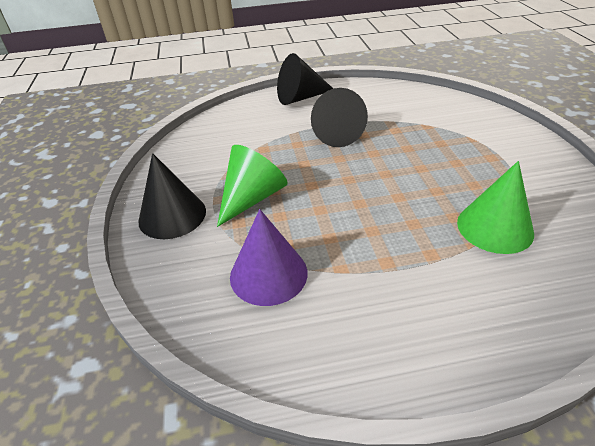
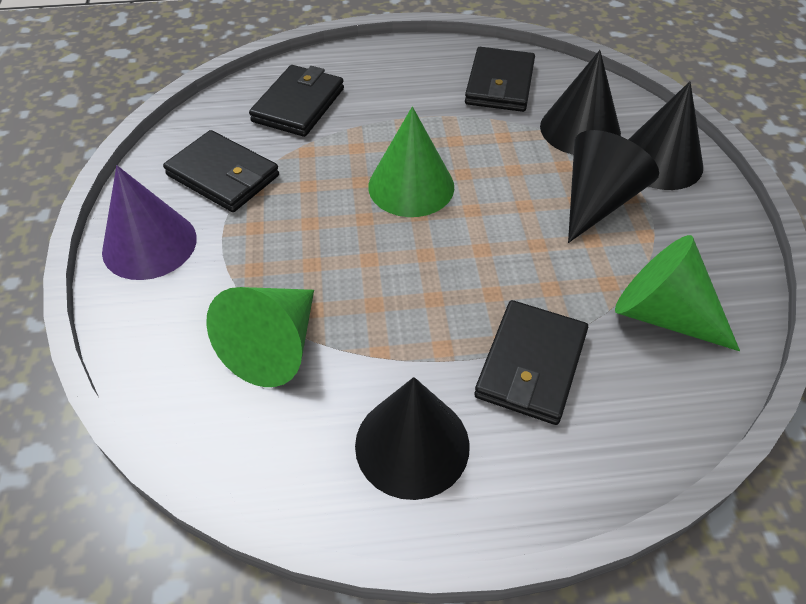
black cone: 3 -> 4
black wallet: 0 -> 4
green cone: 2 -> 3

